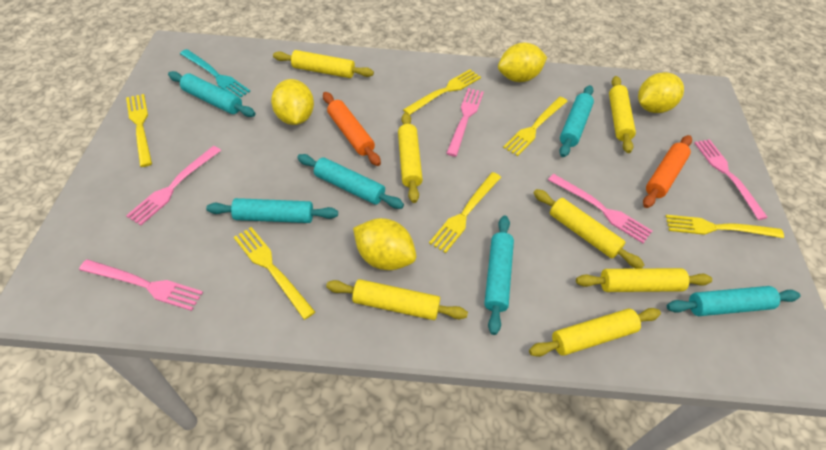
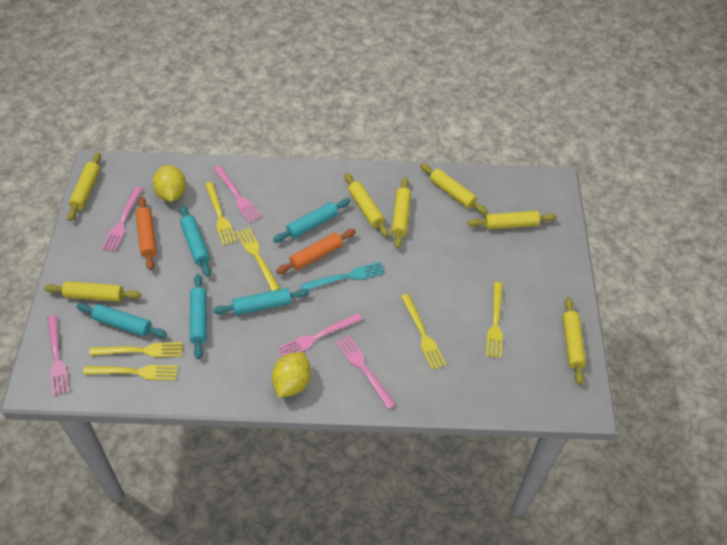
turquoise rolling pin: 6 -> 5
yellow lemon: 4 -> 2

